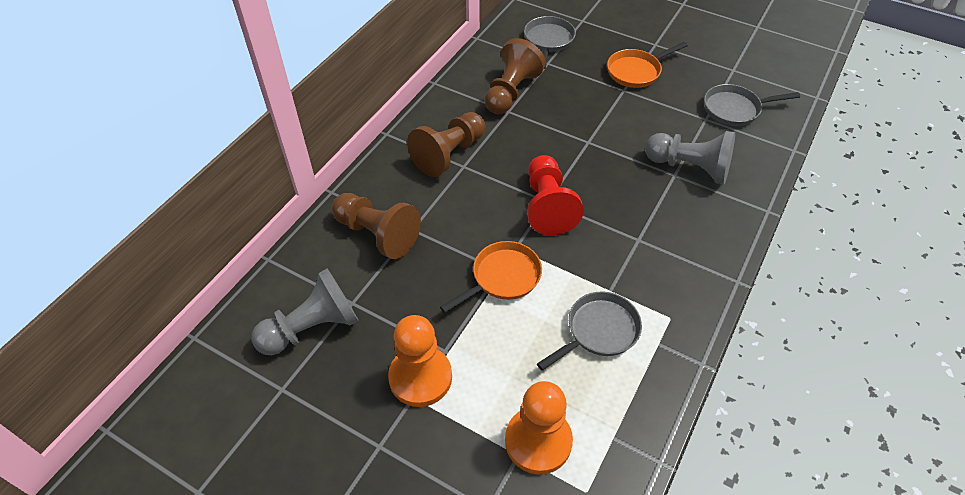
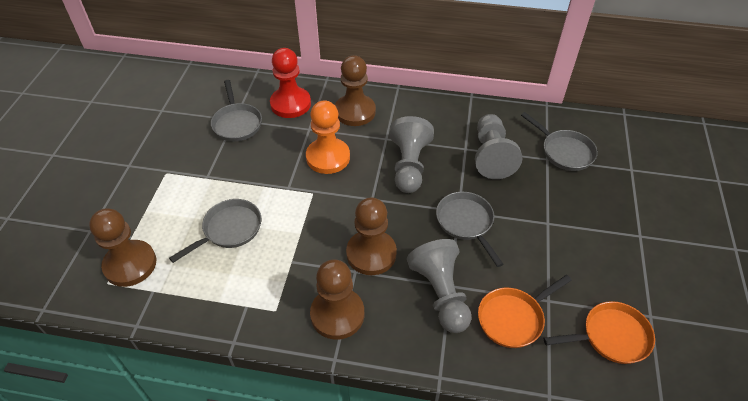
brown pawn: 3 -> 4
grey pan: 3 -> 4
grey pawn: 2 -> 3
orange pawn: 2 -> 1

